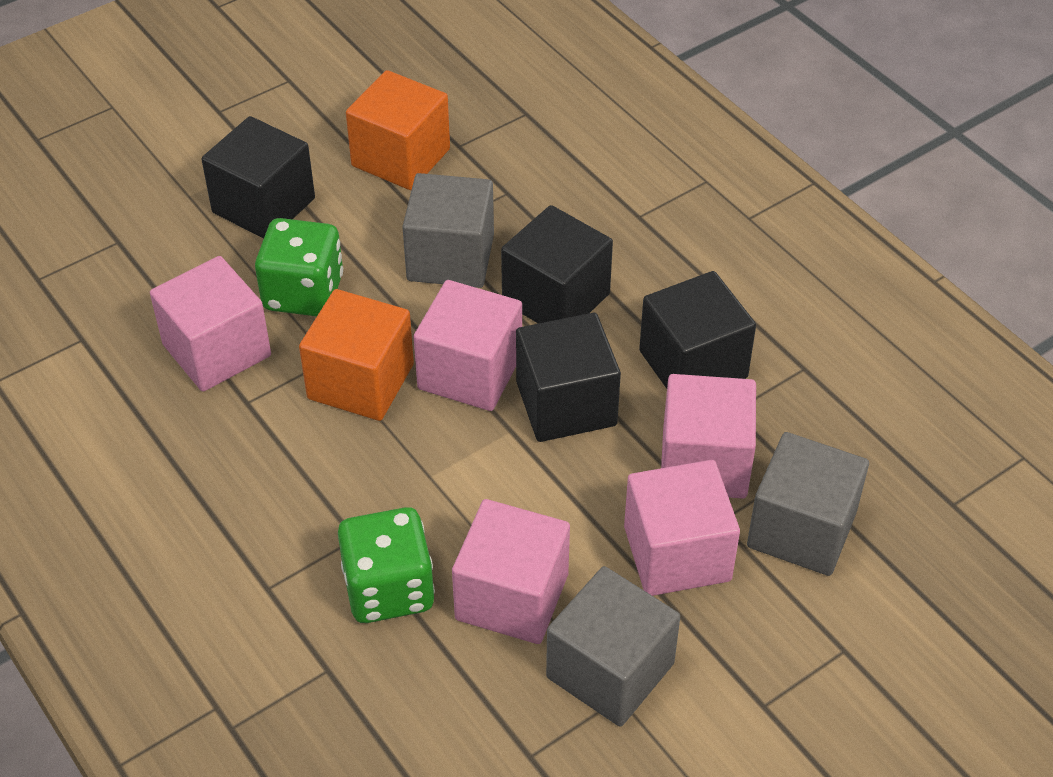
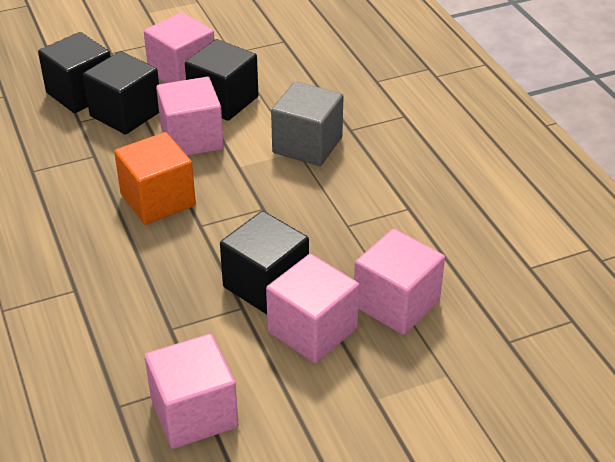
green dice: 2 -> 0
grey cube: 3 -> 1
orange cube: 2 -> 1

